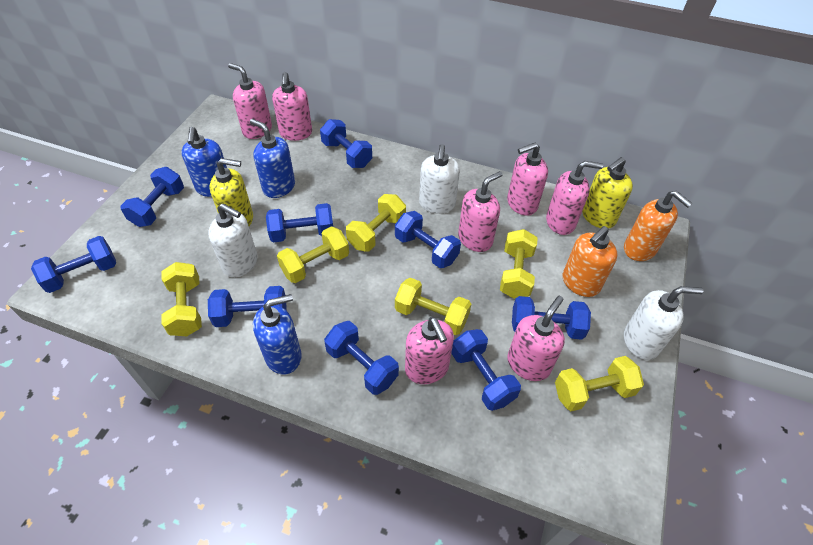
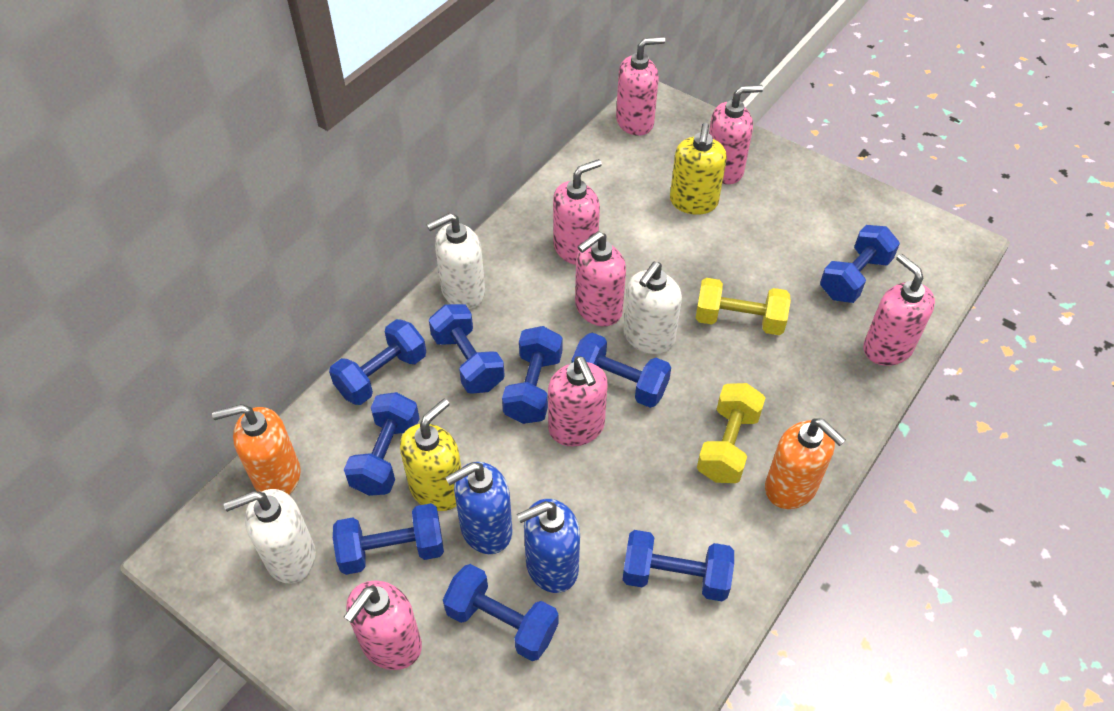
blue soap dispenser: 3 -> 2
yellow dumbbell: 6 -> 2

